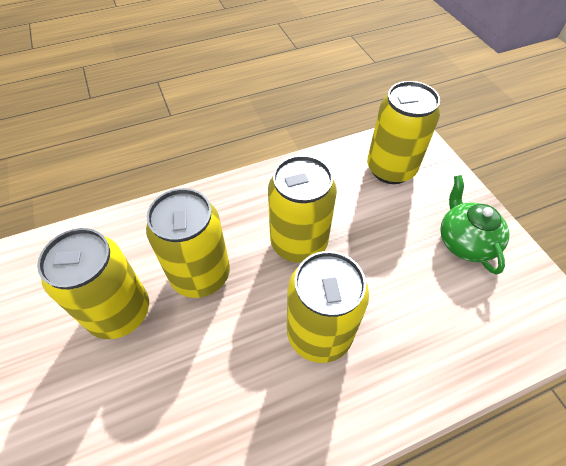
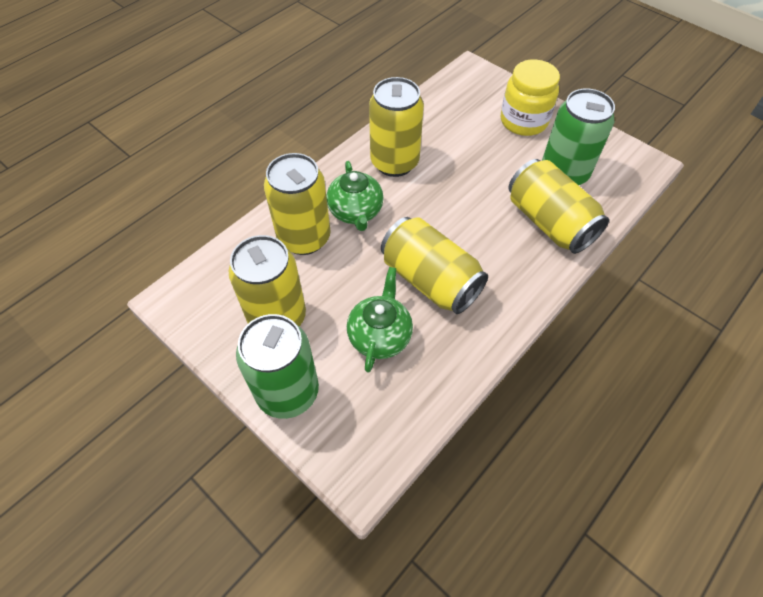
green can: 0 -> 2
green teapot: 1 -> 2
yellow jar: 0 -> 1

